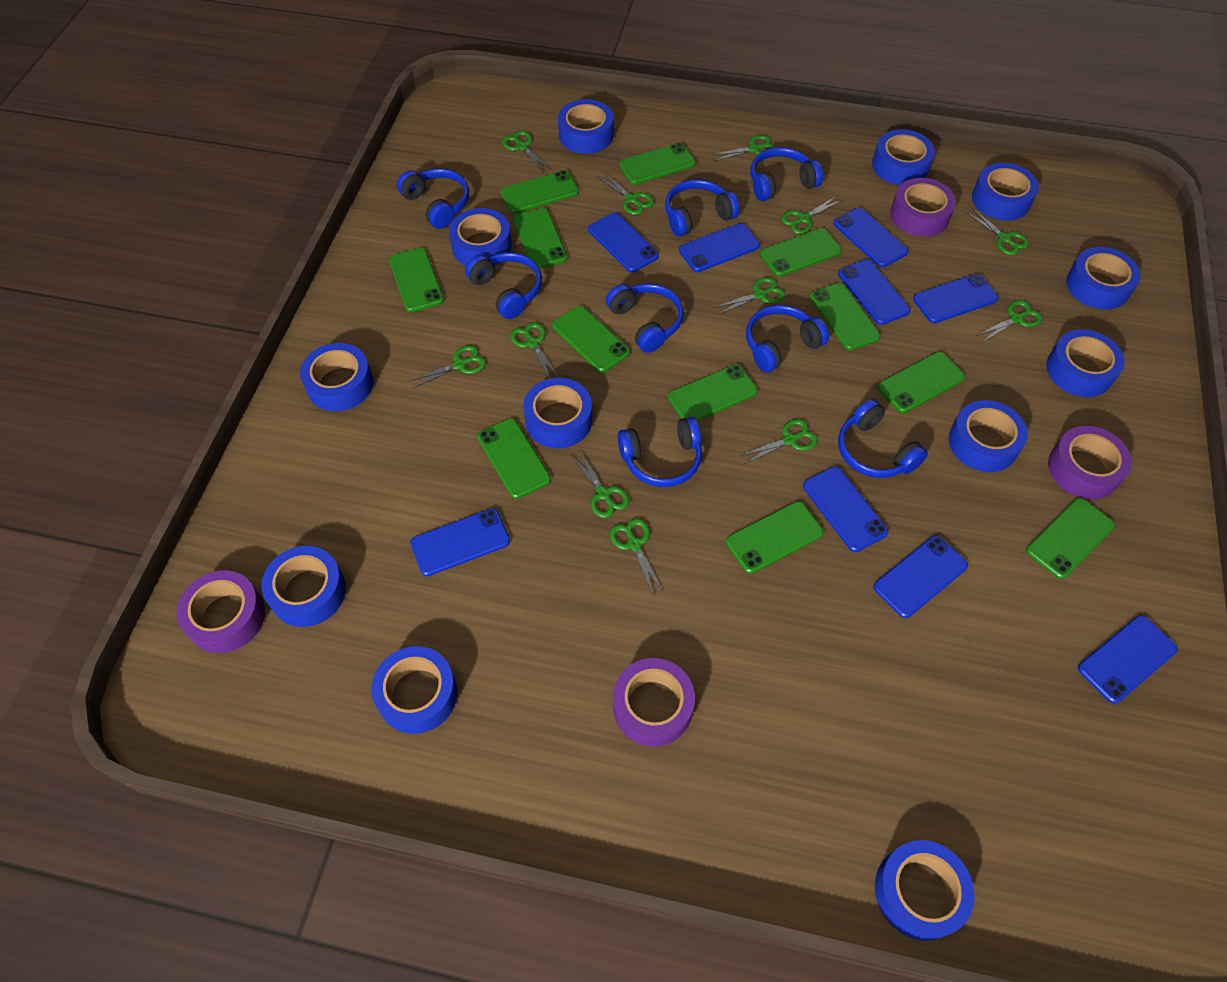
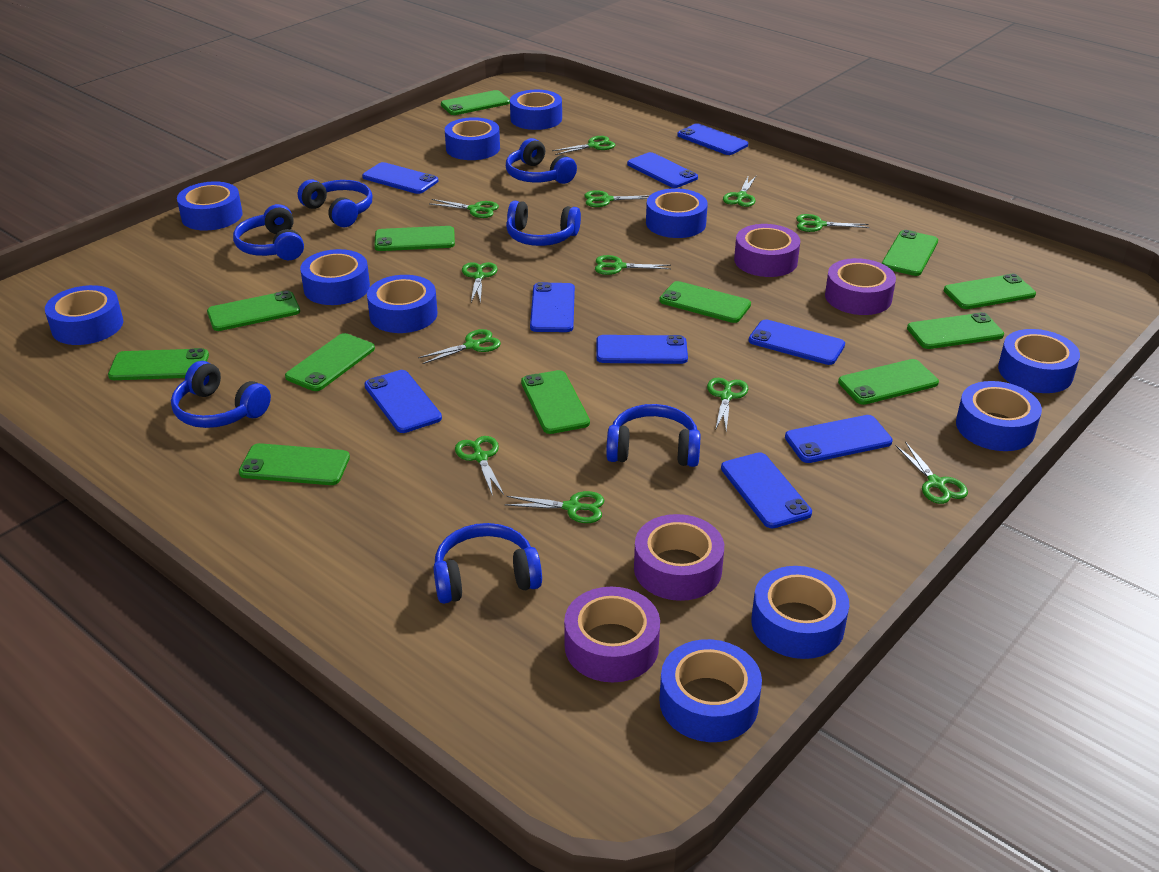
blue headphones: 8 -> 7
blue tape: 12 -> 11

